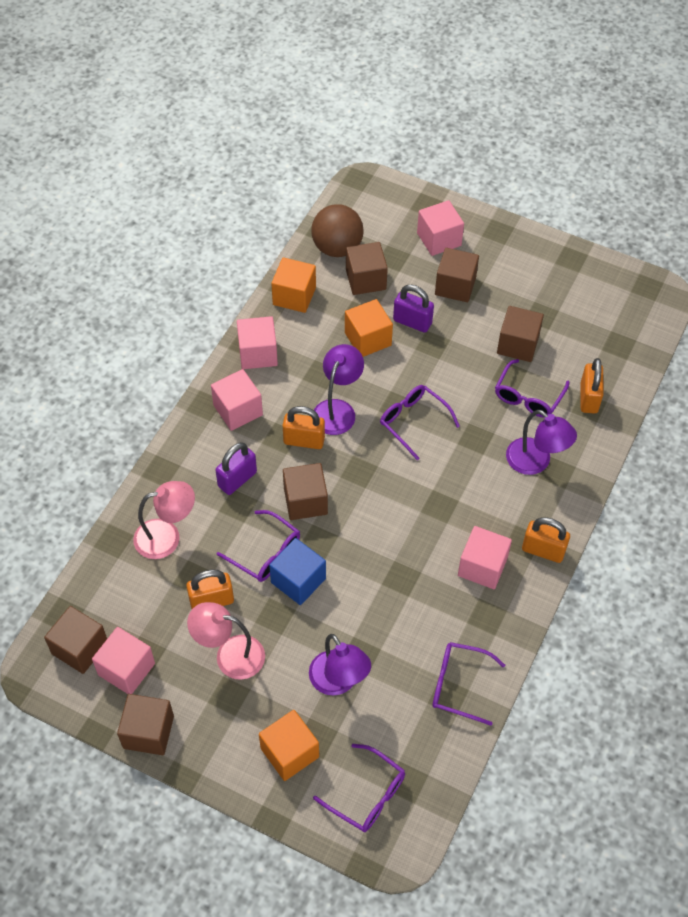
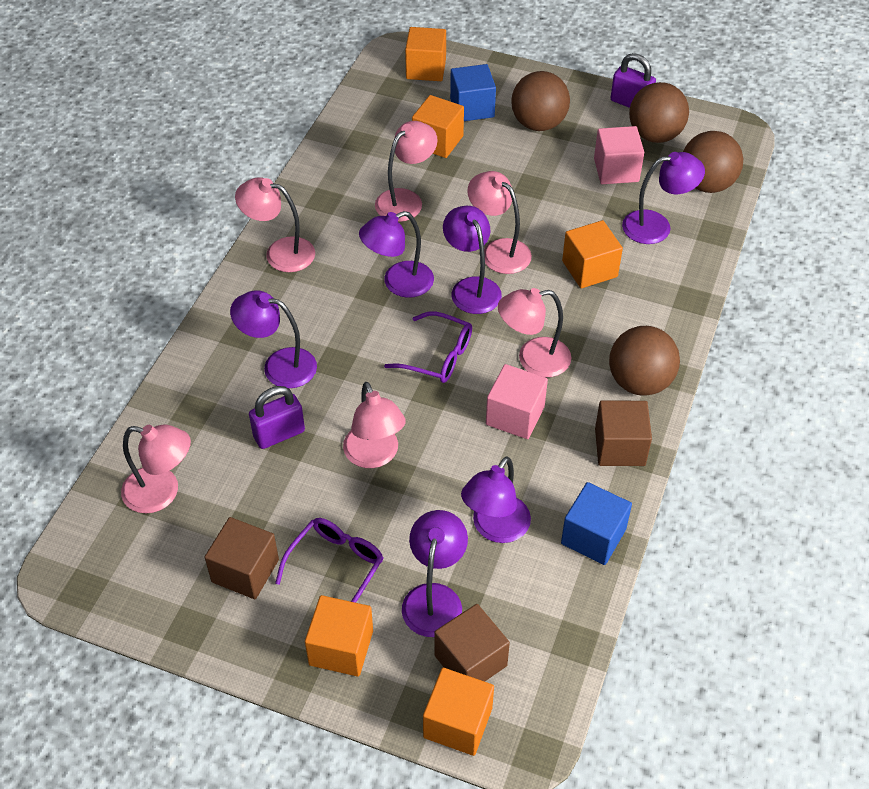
blue cube: 1 -> 2
brown ball: 1 -> 4
brown cube: 6 -> 3
orange cube: 3 -> 5
orange padlock: 4 -> 0
pink cube: 5 -> 2
pink lamp: 2 -> 6
purple glasses: 5 -> 2
purple lamp: 3 -> 6

